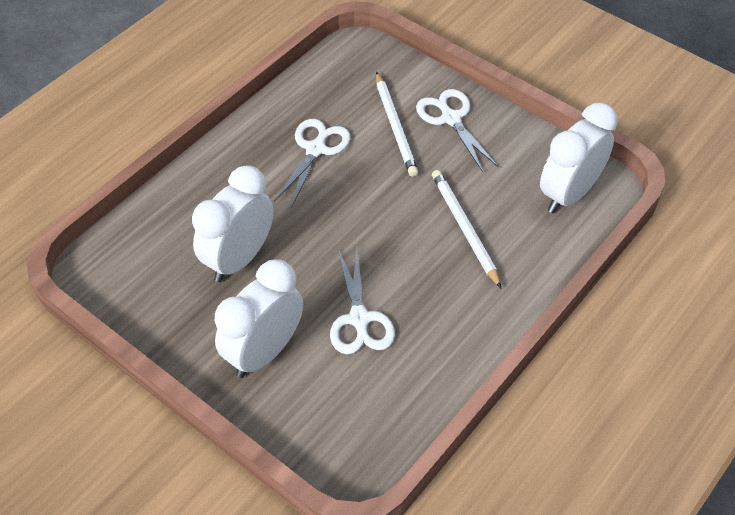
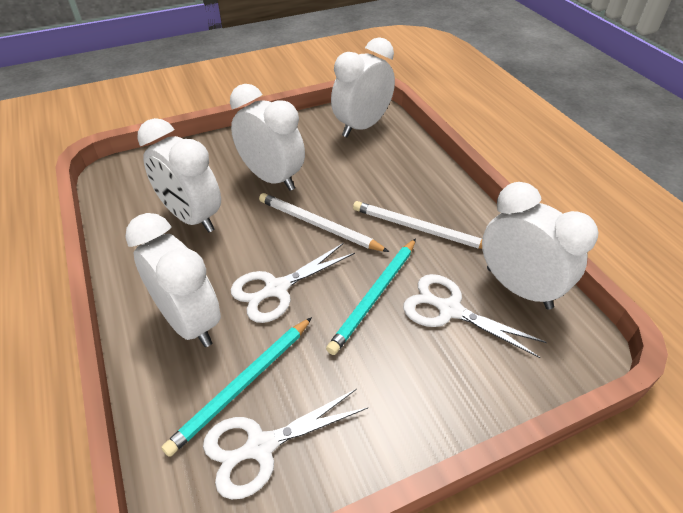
turquoise pencil: 0 -> 2
white clock: 3 -> 5

